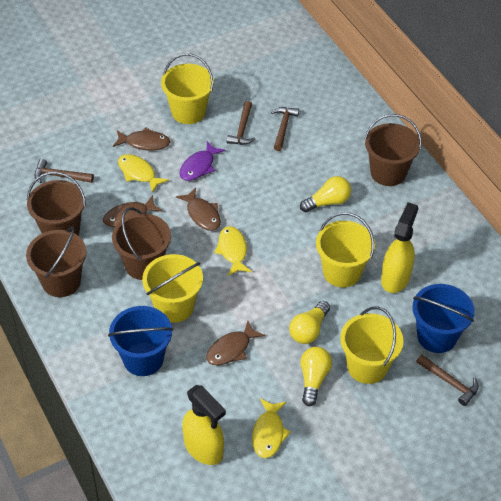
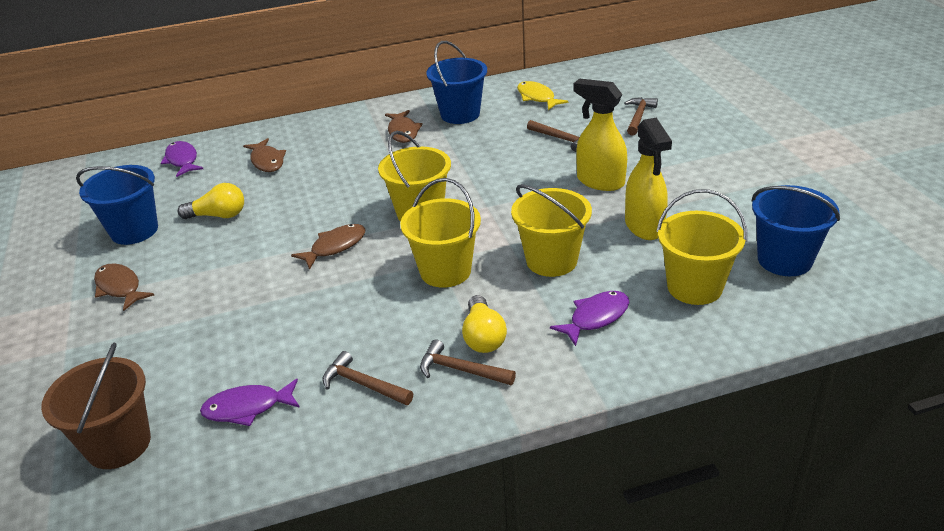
blue bucket: 2 -> 3
brown bucket: 4 -> 1
purple fish: 1 -> 3
yellow fish: 3 -> 1
yellow light bulb: 3 -> 2

